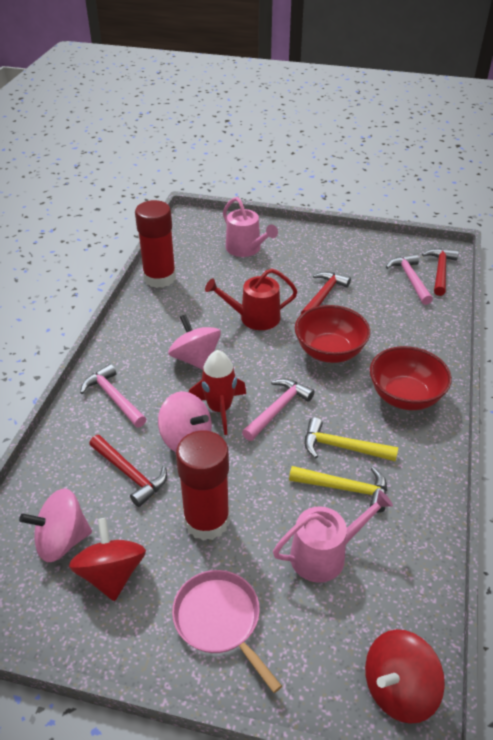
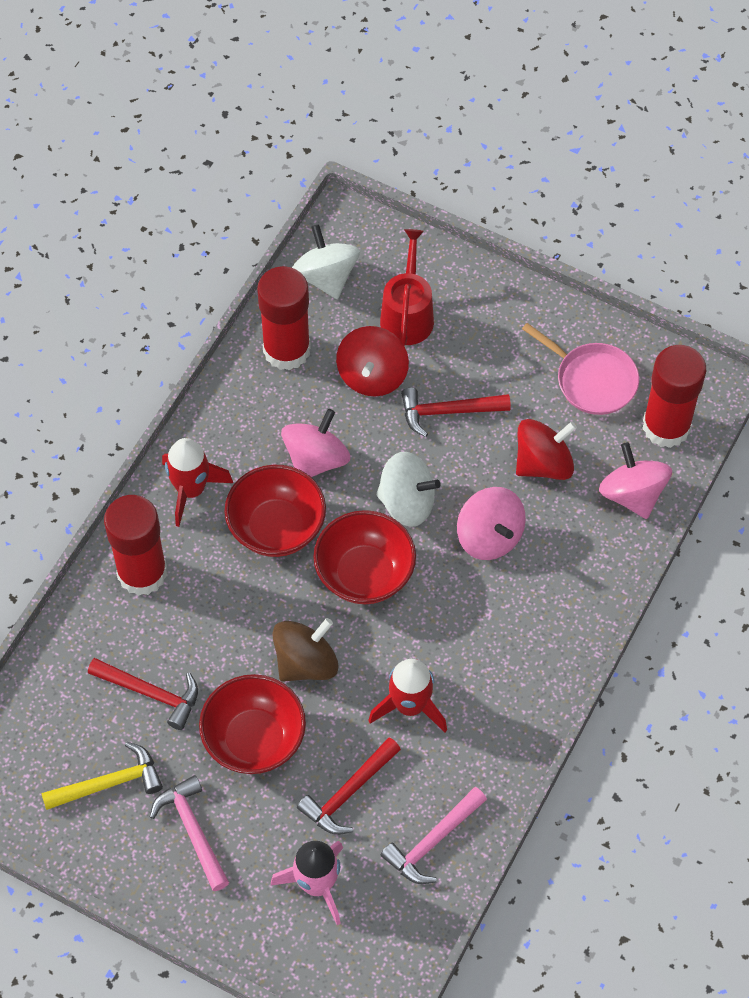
brown spinning top: 0 -> 1
pink hammer: 3 -> 2
pink rocket: 0 -> 1
pink watering can: 2 -> 0
red bowl: 2 -> 3
red glue stick: 2 -> 3
red rocket: 1 -> 2
white spinning top: 0 -> 2
yellow hammer: 2 -> 1

